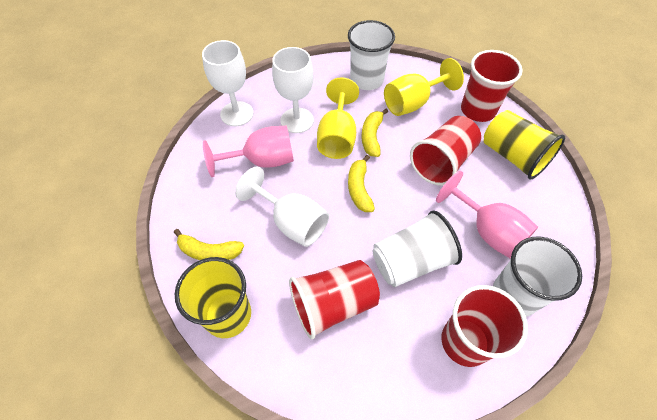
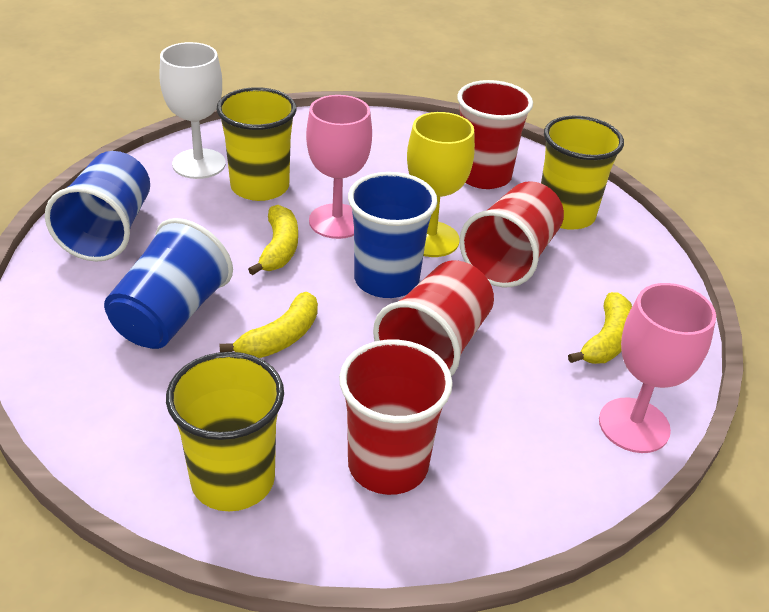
blue cup: 0 -> 3
white cup: 3 -> 0
white goblet: 3 -> 1
yellow cup: 2 -> 3
yellow goblet: 2 -> 1

